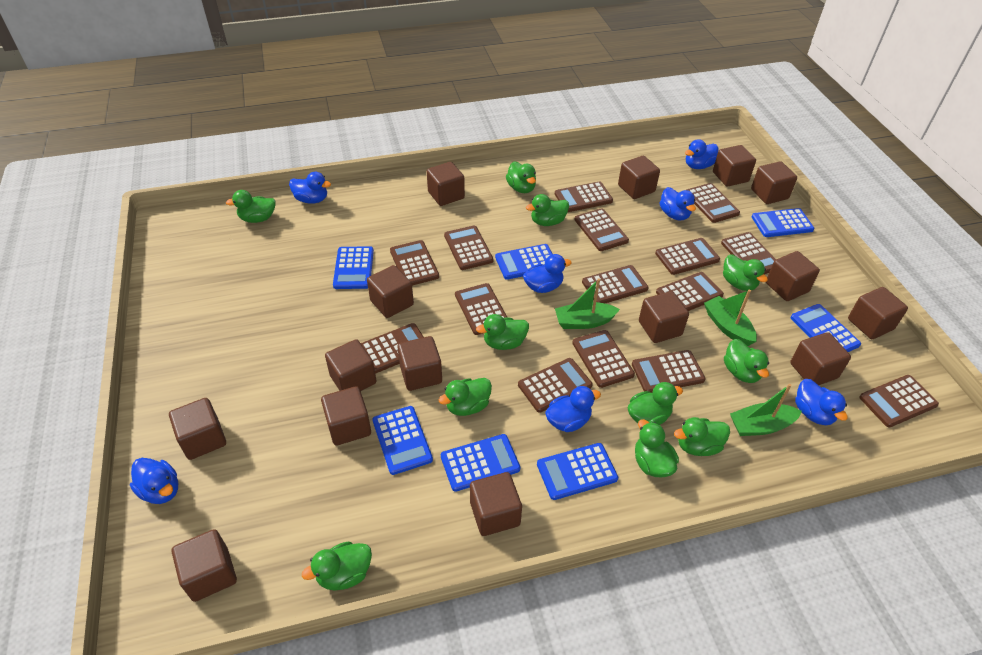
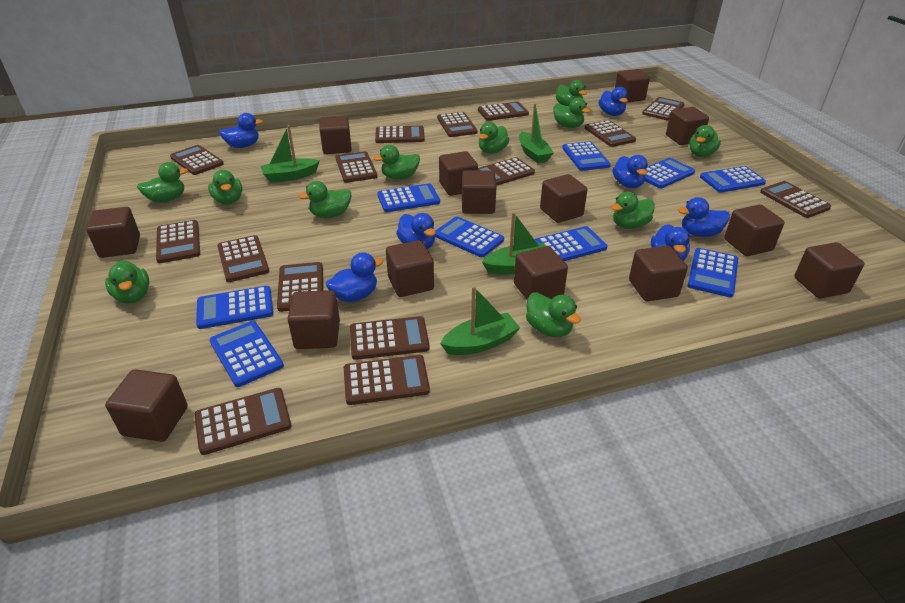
blue calculator: 7 -> 9
brown cube: 15 -> 14
green boat: 3 -> 4

